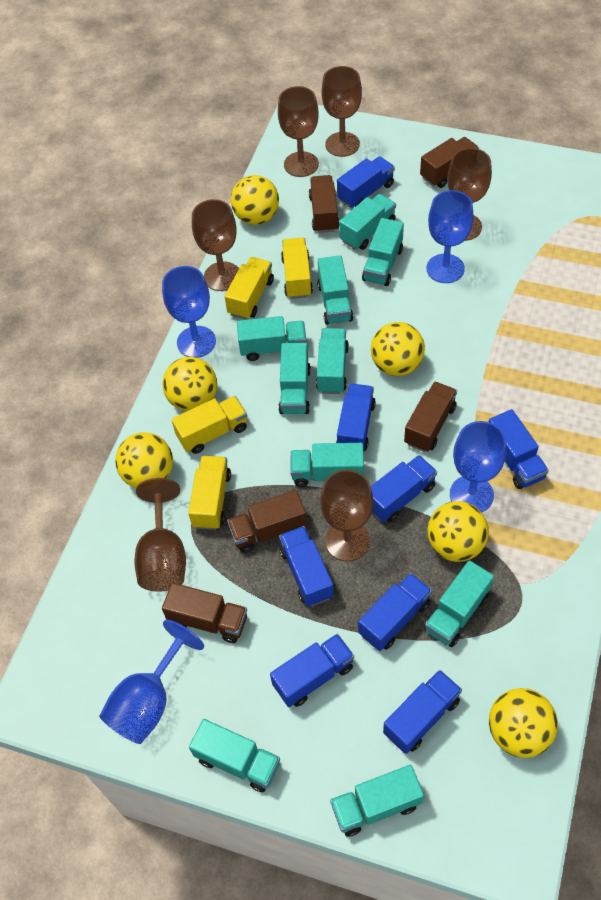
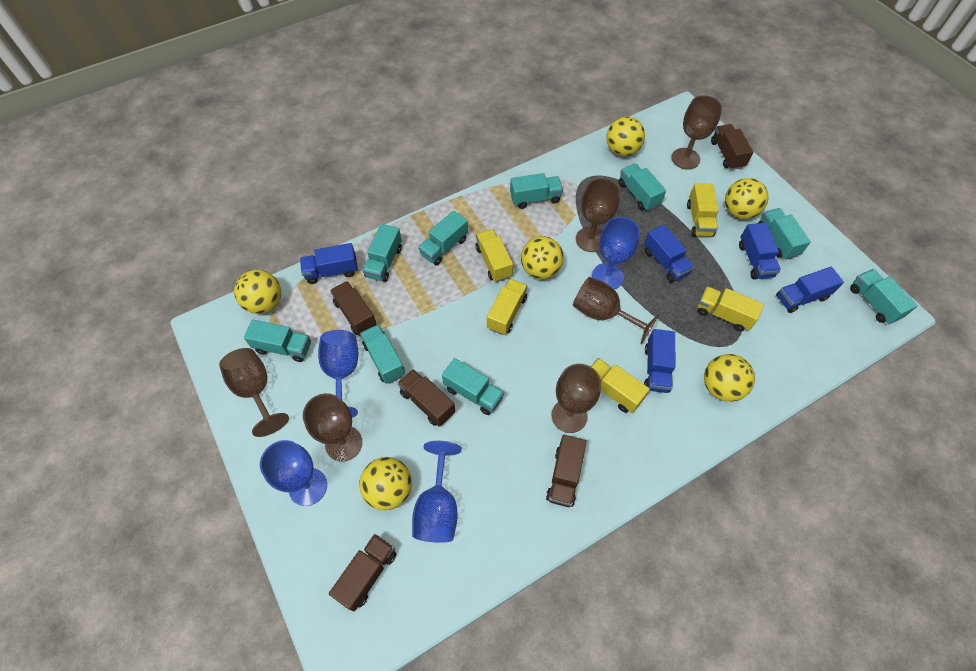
blue truck: 8 -> 5
turquoise truck: 10 -> 9
yellow truck: 4 -> 5

